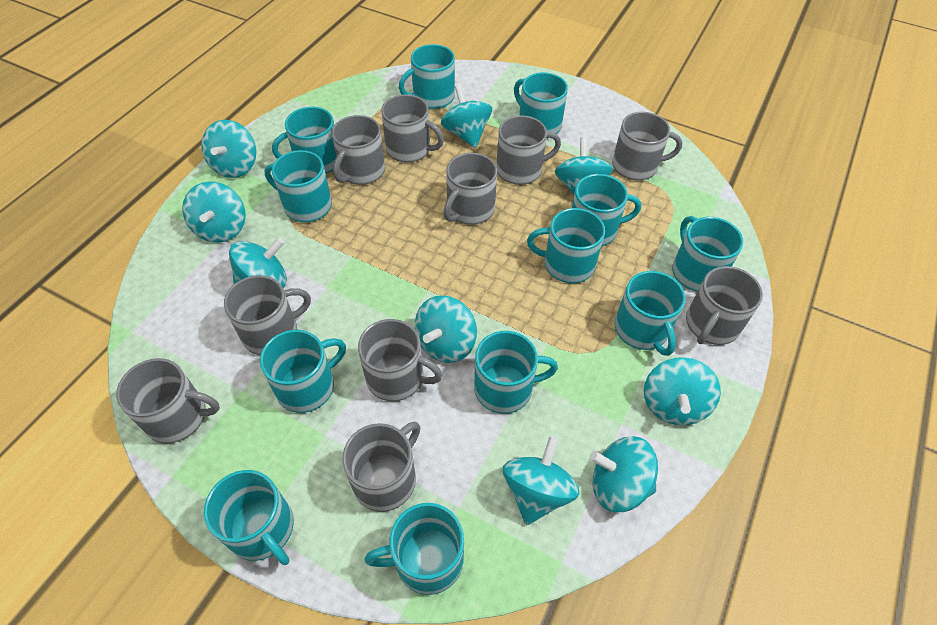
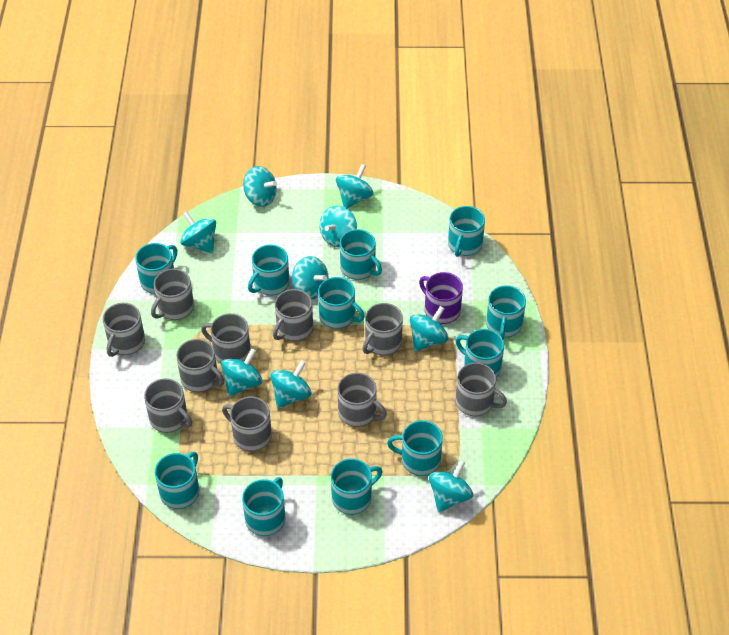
purple mug: 0 -> 1
turquoise mug: 12 -> 11

